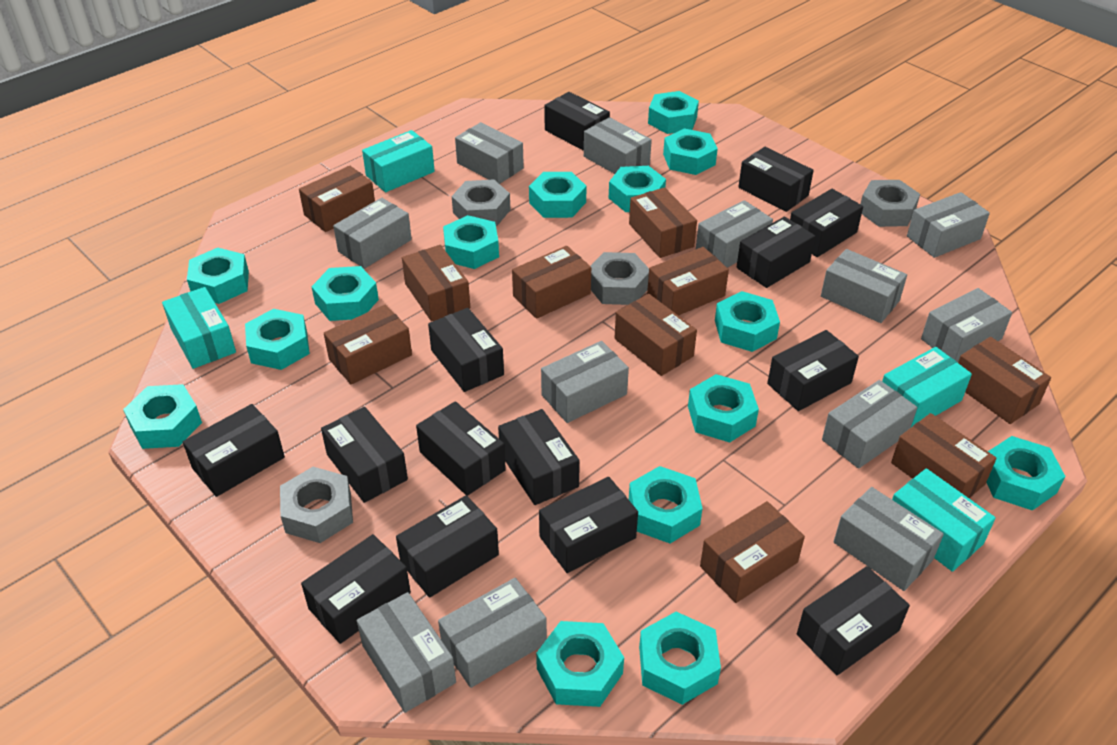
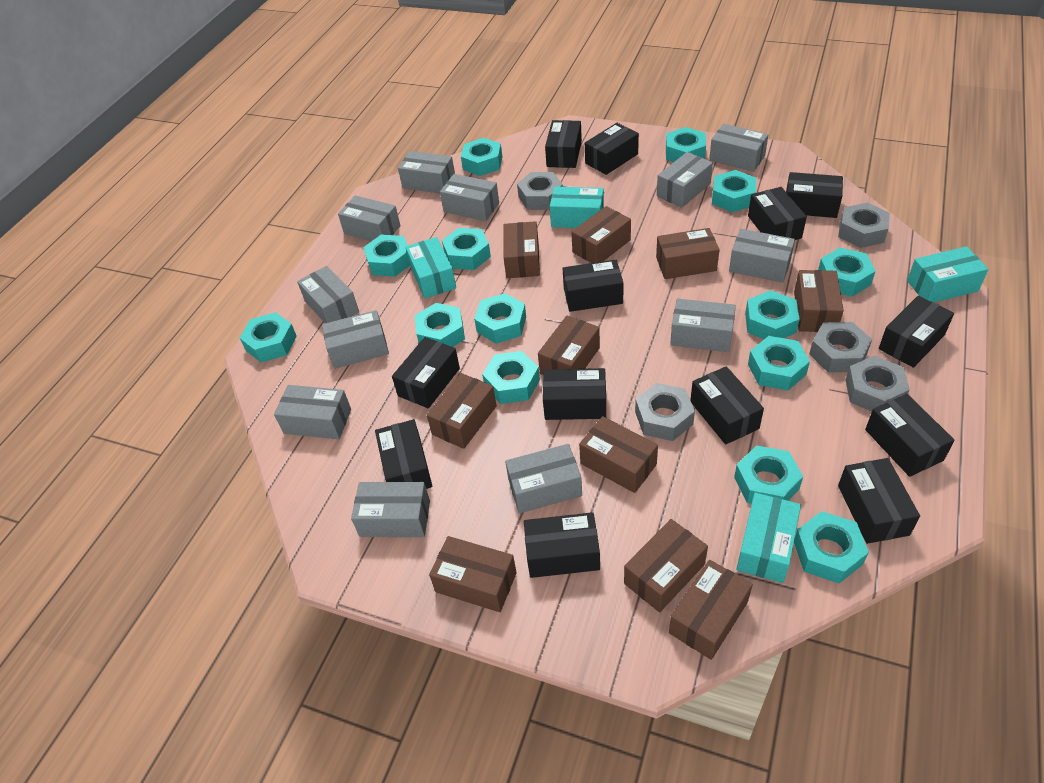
black box: 14 -> 13
grey nut: 4 -> 5
turquoise nut: 15 -> 14

